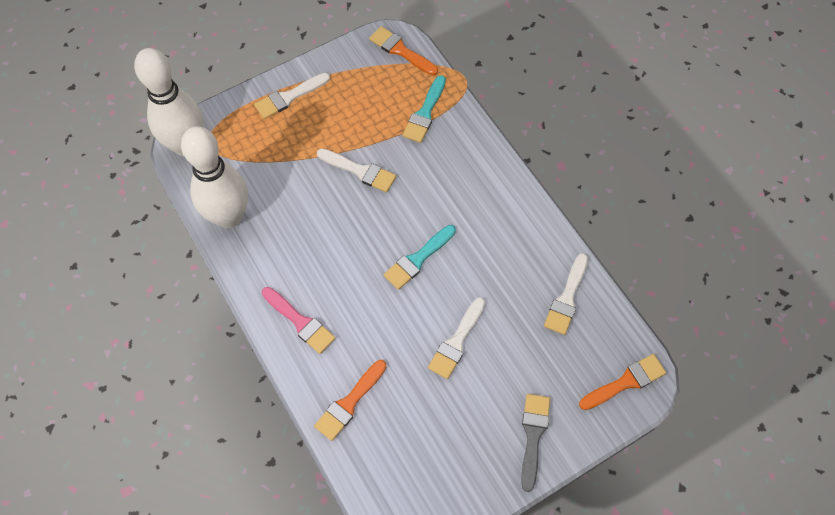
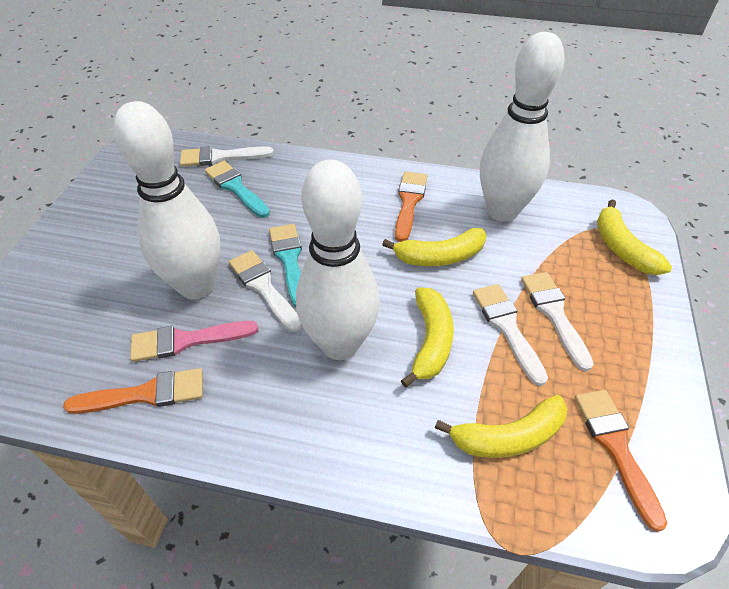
grey brush: 1 -> 0
white bowling pin: 2 -> 3
yellow banana: 0 -> 4

